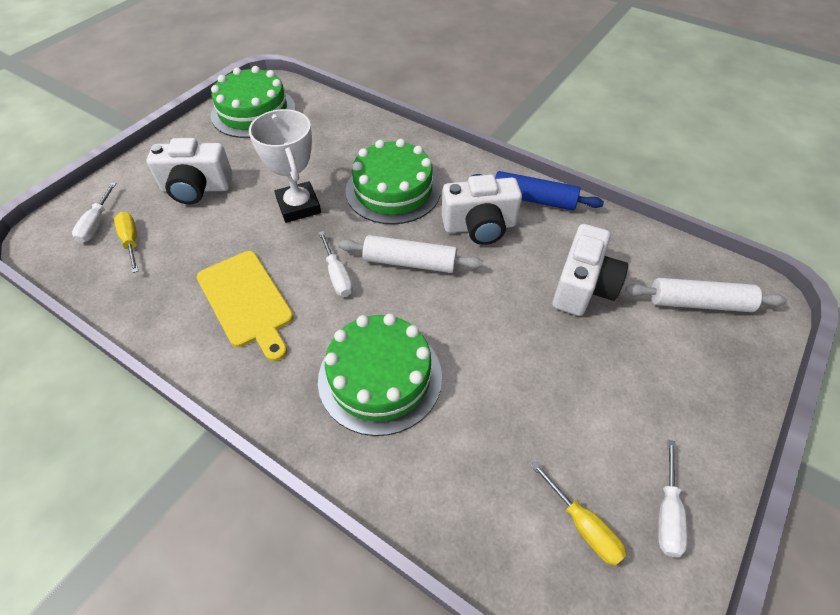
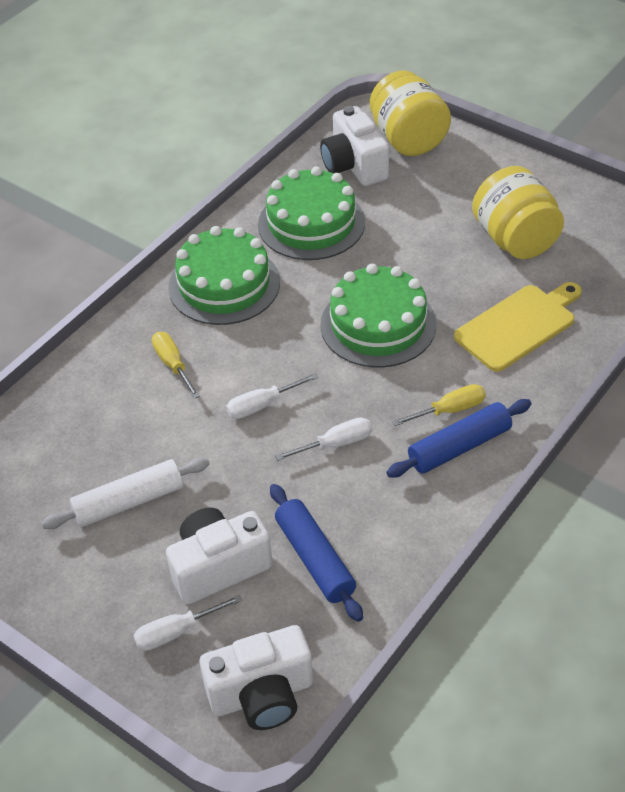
blue rolling pin: 1 -> 2
white rolling pin: 2 -> 1
white trophy: 1 -> 0
yellow jar: 0 -> 2

